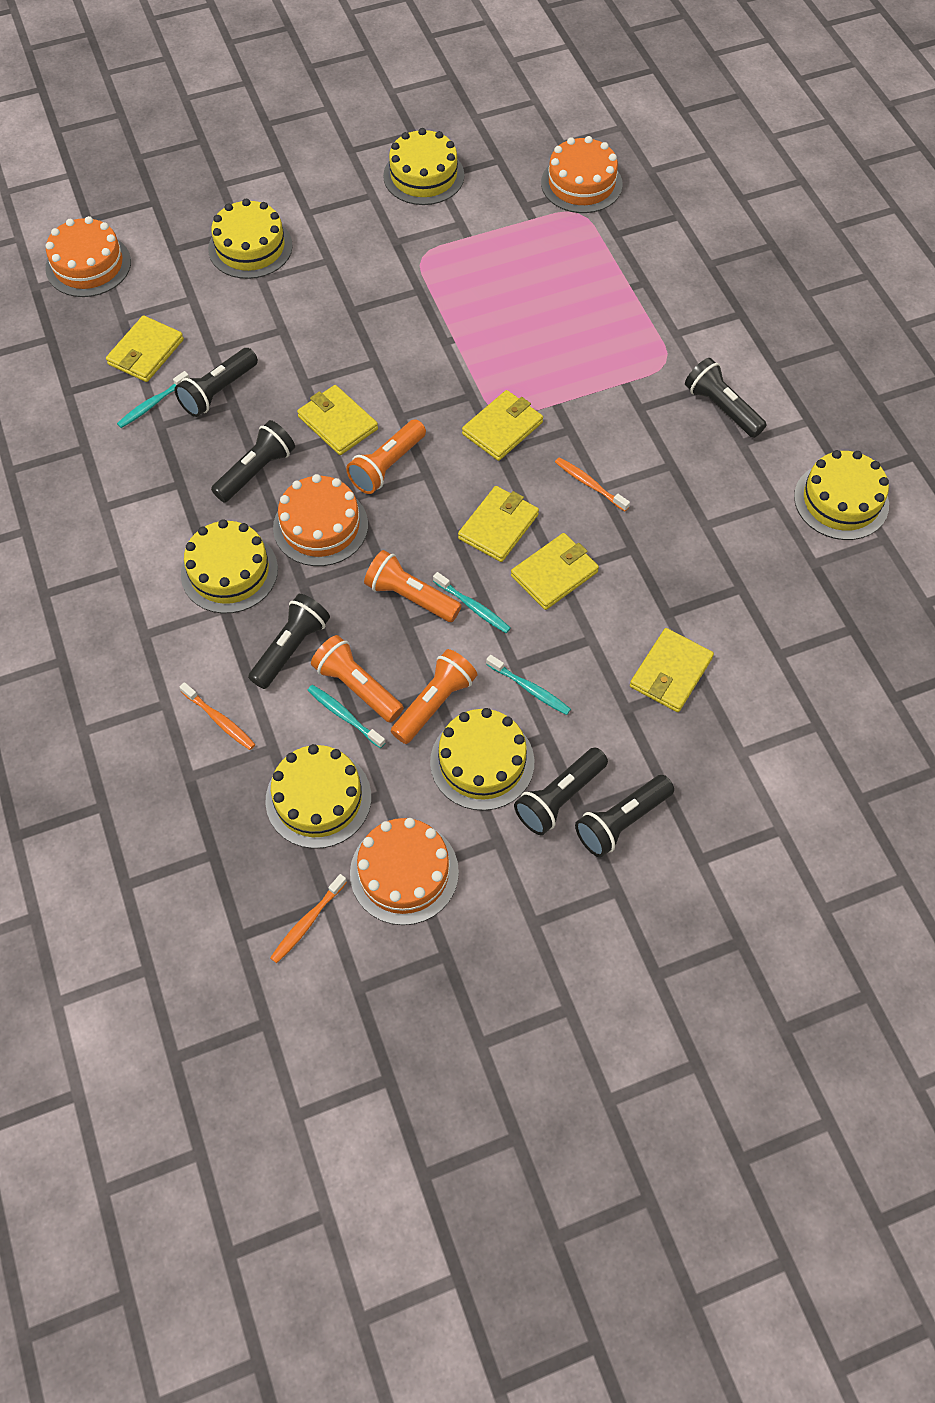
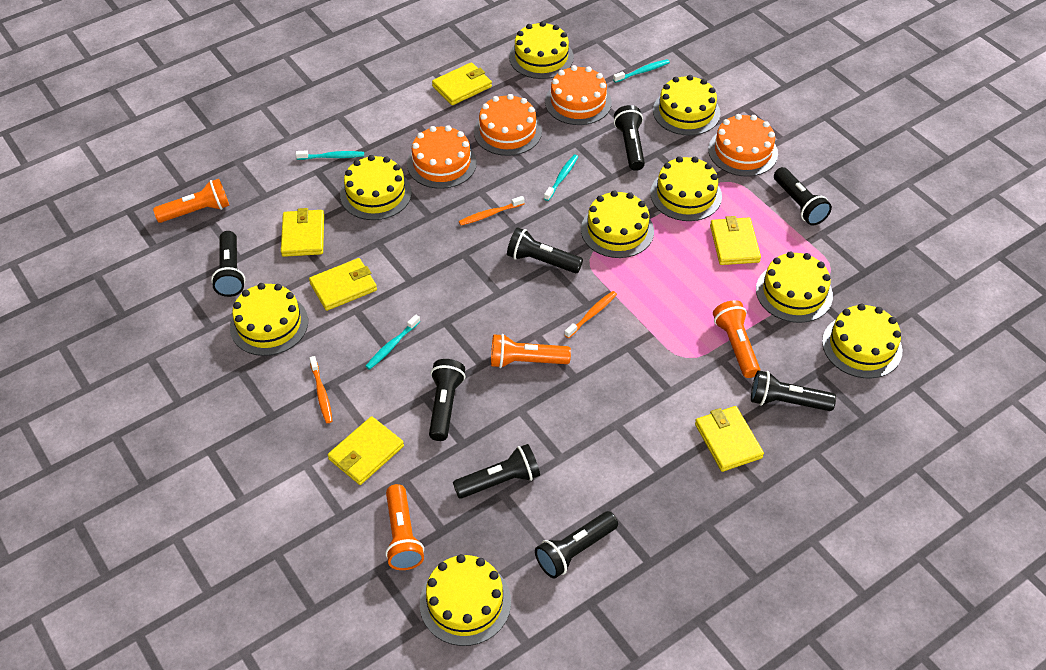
black flashlight: 6 -> 8
yellow cake: 6 -> 9

